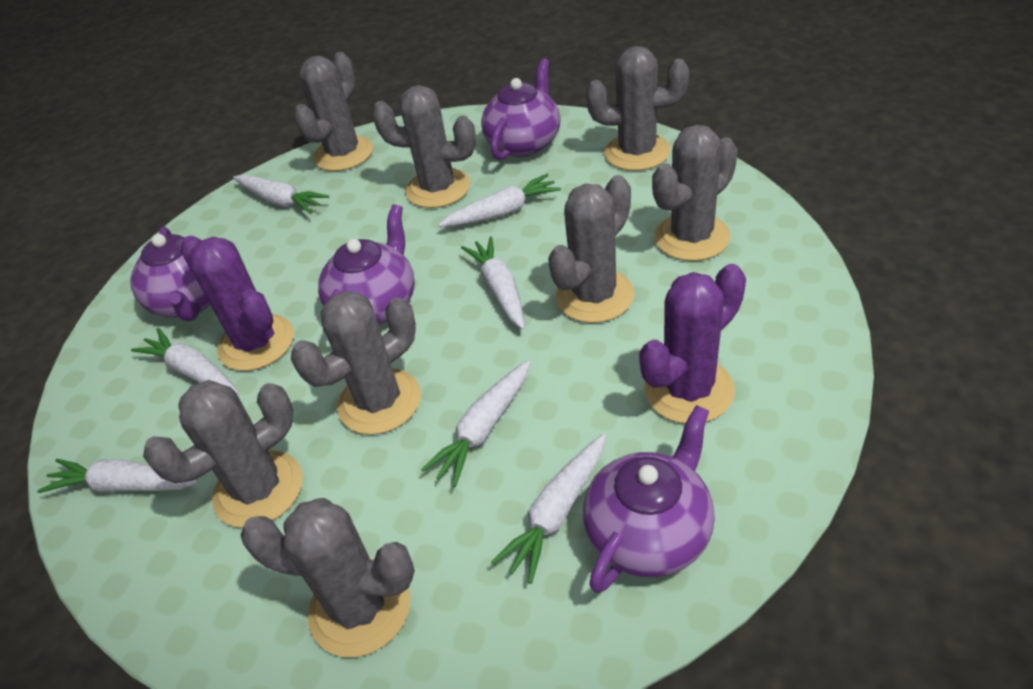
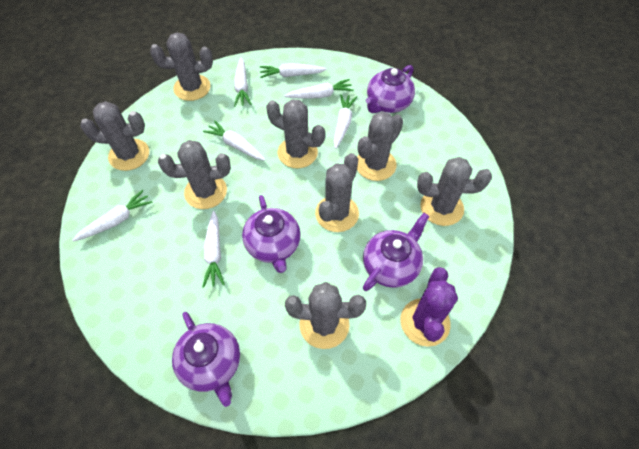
purple cactus: 2 -> 1

